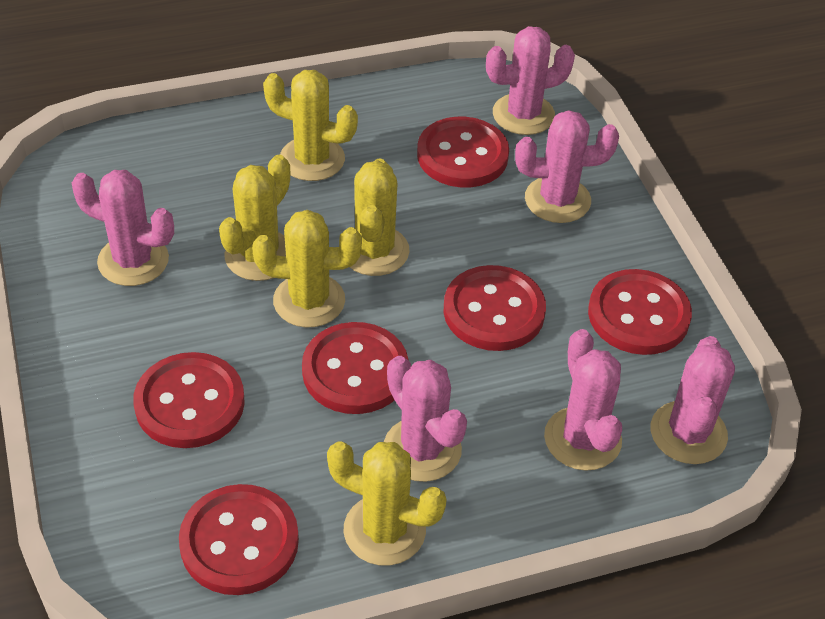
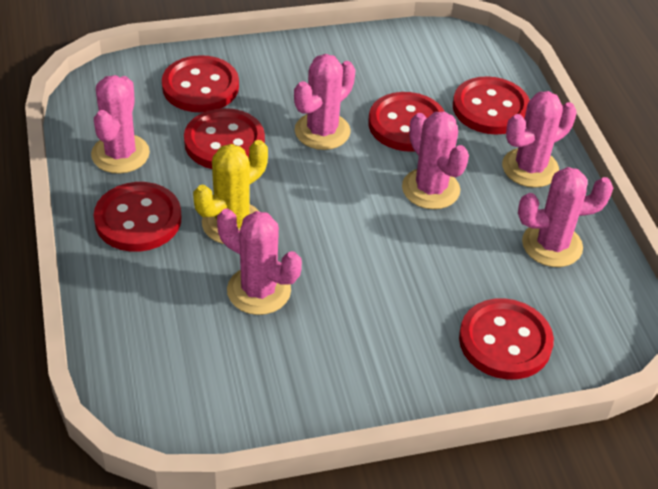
yellow cactus: 5 -> 1

